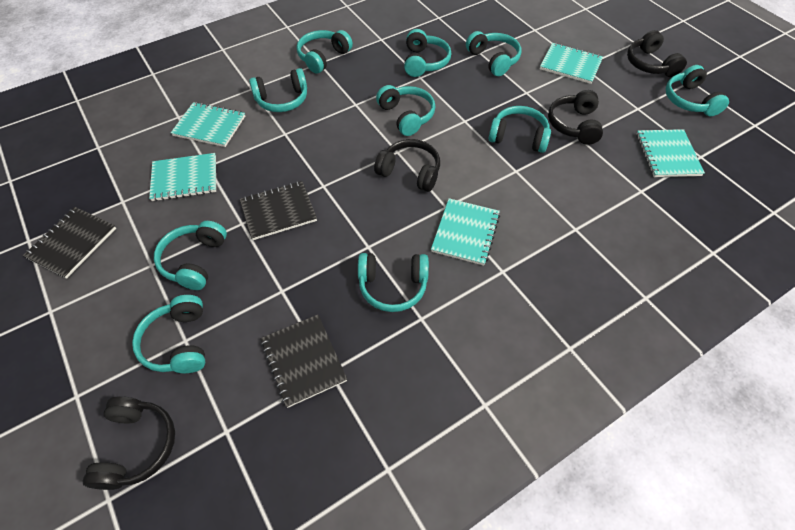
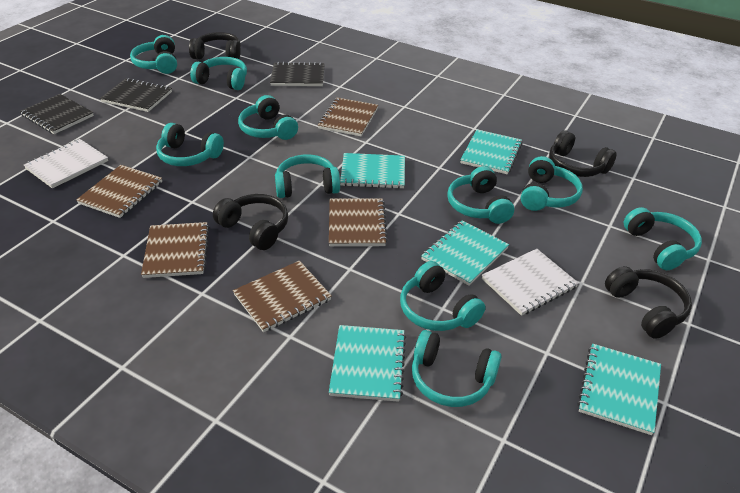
brown notebook: 0 -> 5
white notebook: 0 -> 2

